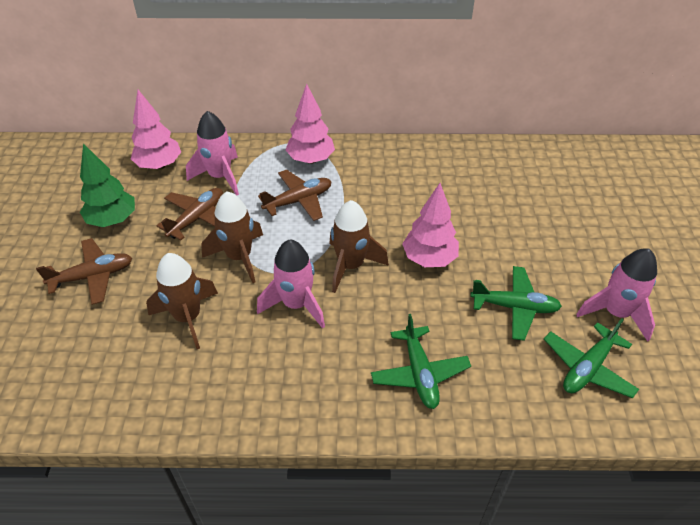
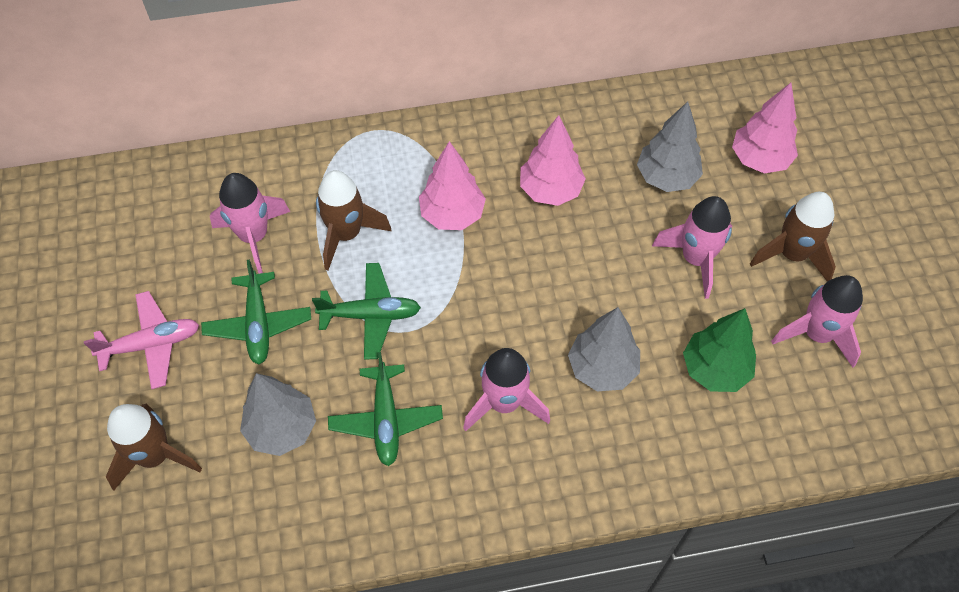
brown plane: 3 -> 0
grey tree: 0 -> 3
pink plane: 0 -> 1
pink rocket: 3 -> 4

